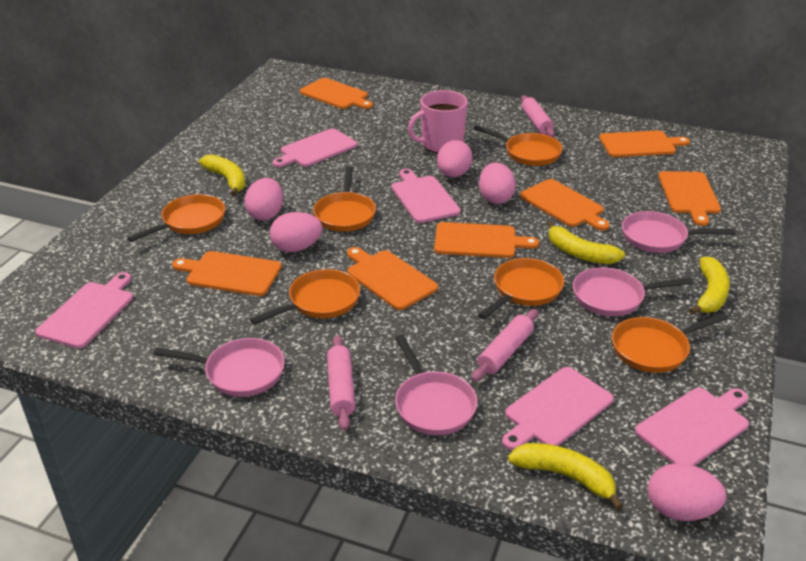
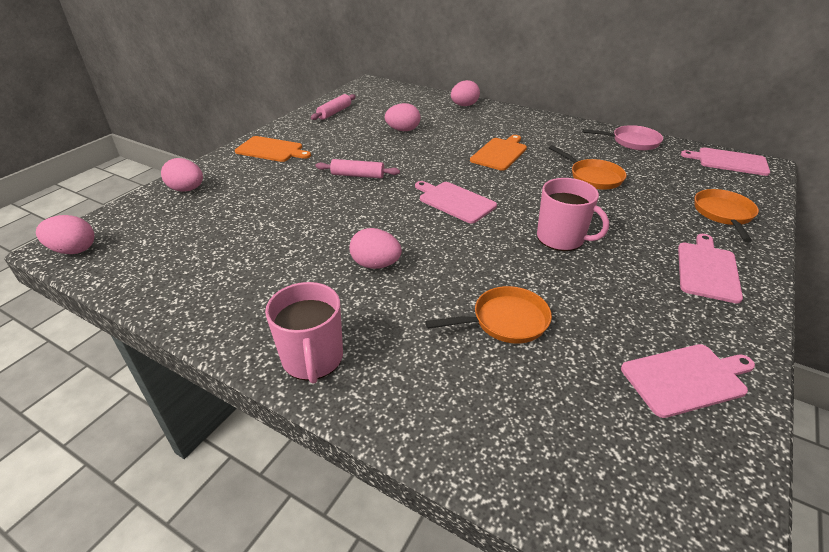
orange cutting board: 7 -> 2
orange pan: 6 -> 3
pink cutting board: 5 -> 4
pink mug: 1 -> 2
pink pan: 4 -> 1
pink rolling pin: 3 -> 2
yellow banana: 4 -> 0

